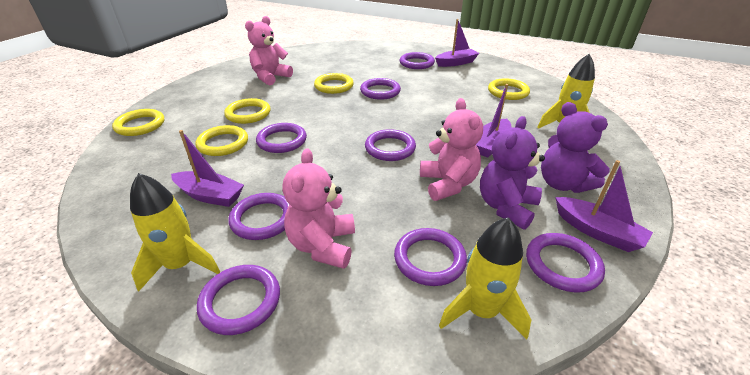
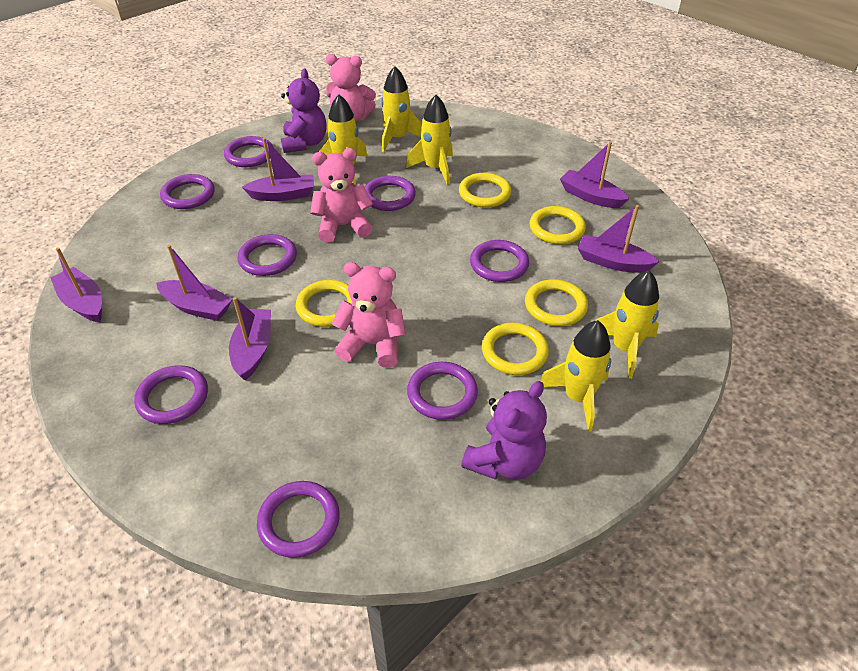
purple boat: 4 -> 6
yellow rocket: 3 -> 5

